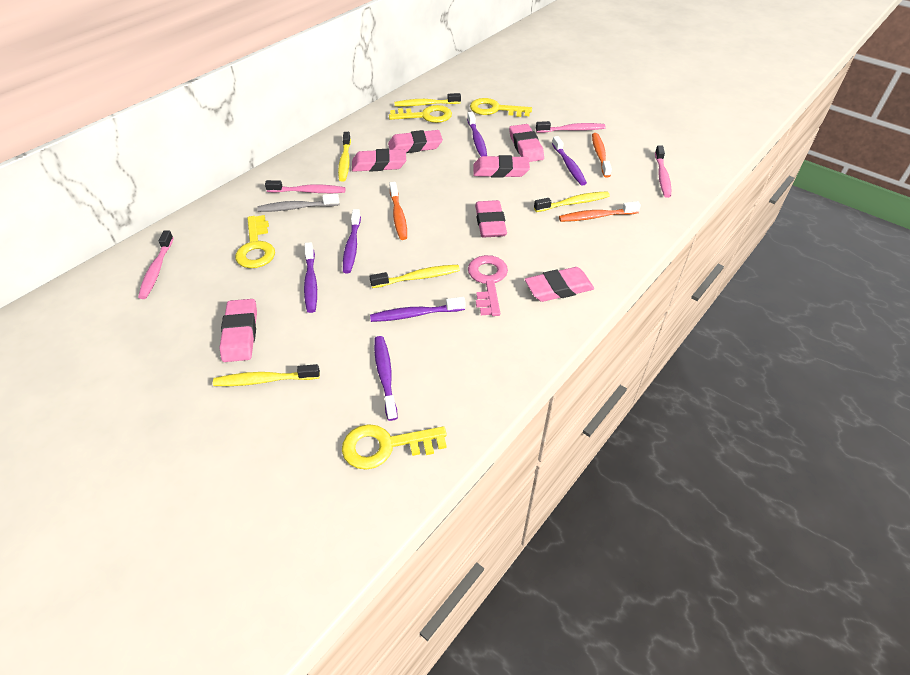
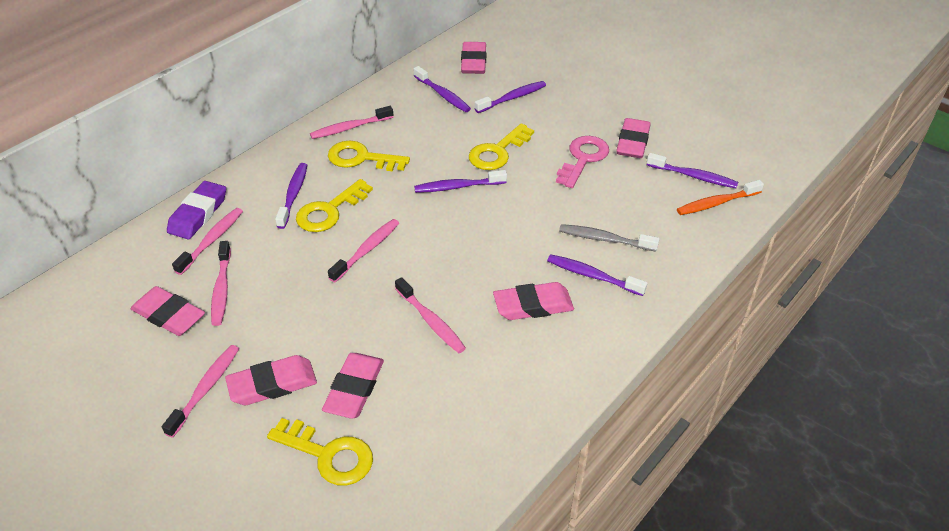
orange toothbrush: 3 -> 1
pink eraser: 7 -> 6
pink toothbrush: 4 -> 6
purple eraser: 0 -> 1
yellow toothbrush: 5 -> 0

